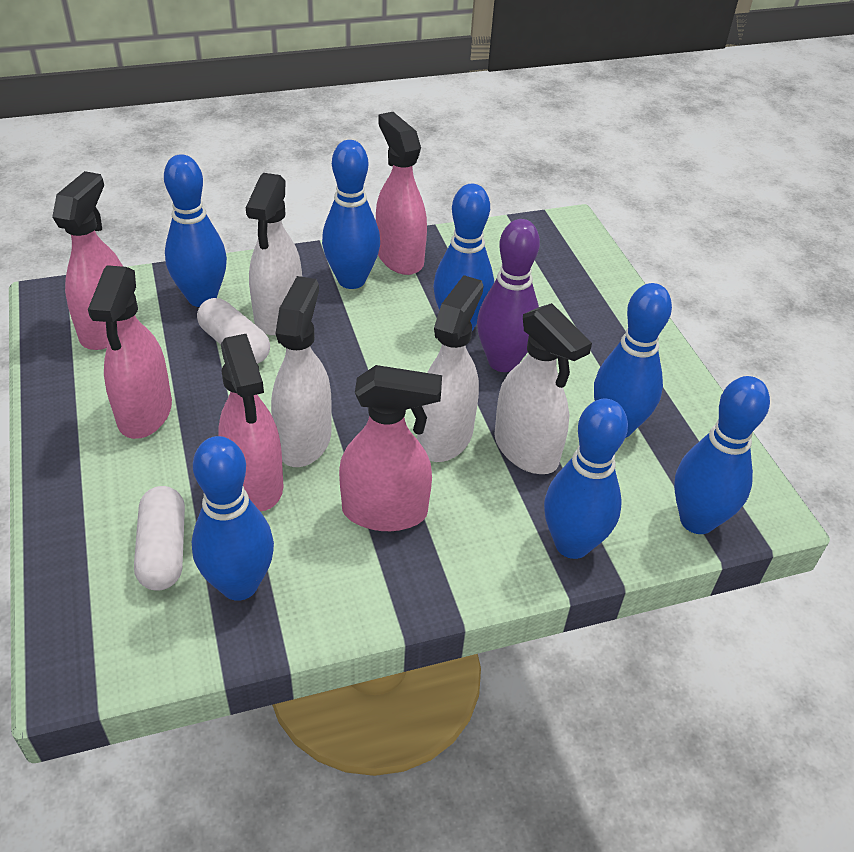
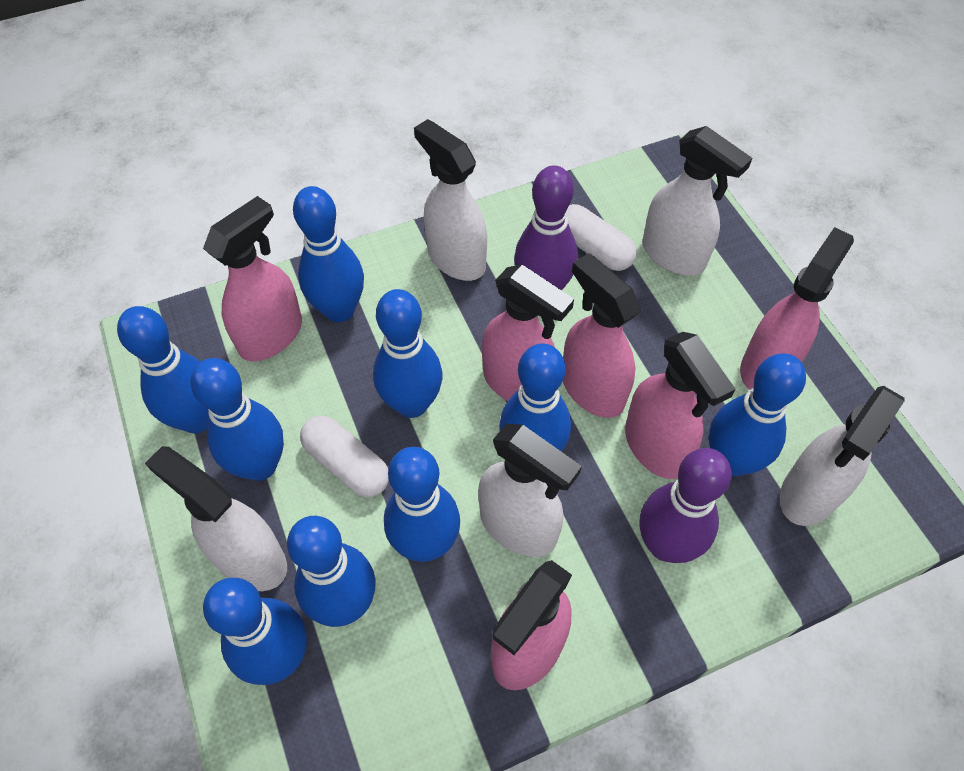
blue bowling pin: 7 -> 9
pink spray bottle: 5 -> 6
purple bowling pin: 1 -> 2
white spray bottle: 4 -> 5

